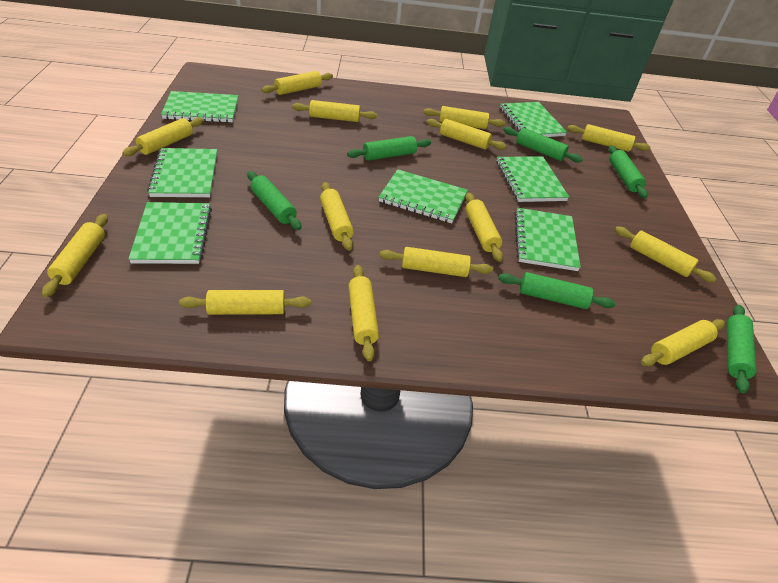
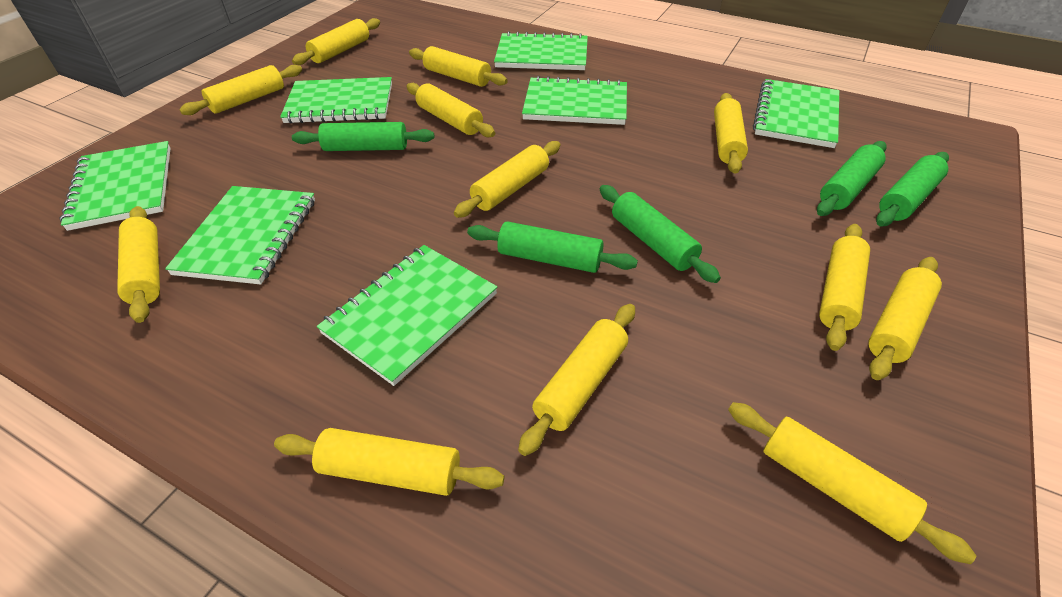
green rolling pin: 6 -> 5
yellow rolling pin: 14 -> 12

